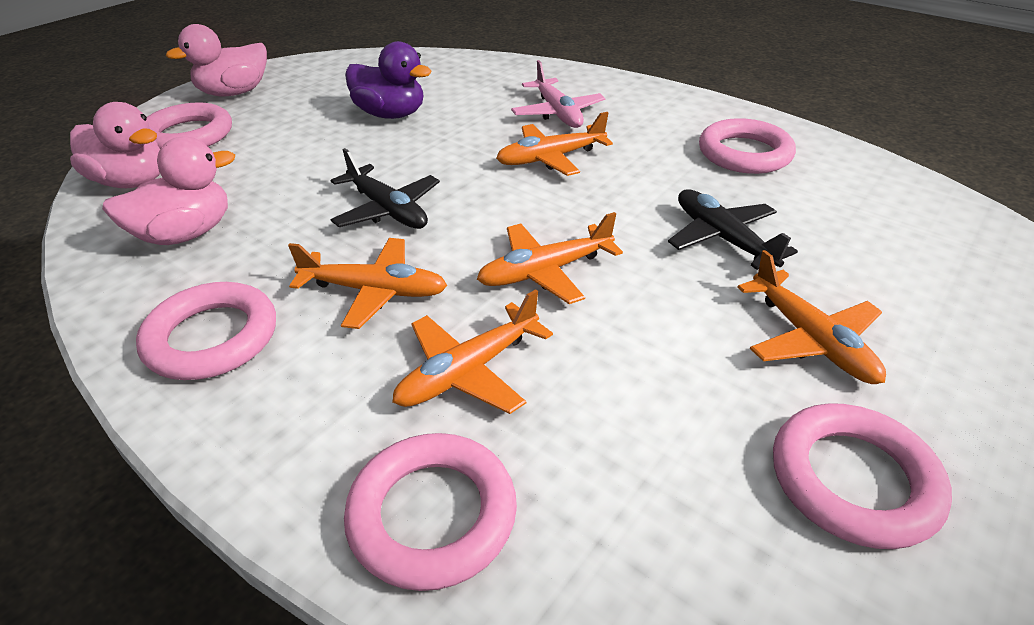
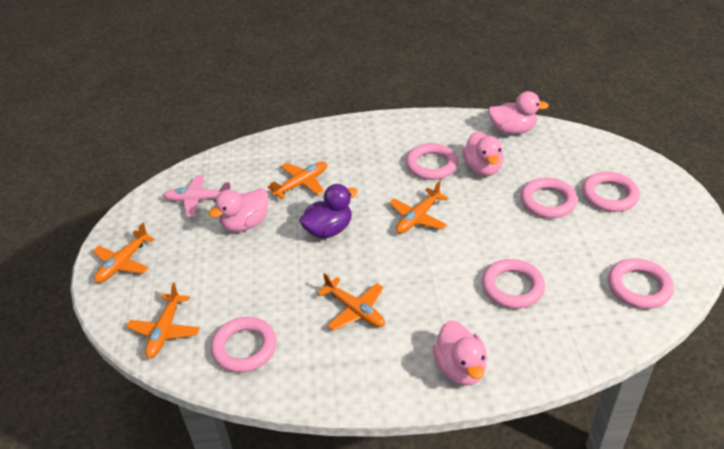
black plane: 2 -> 0
pink duck: 3 -> 4
pink ring: 5 -> 6

